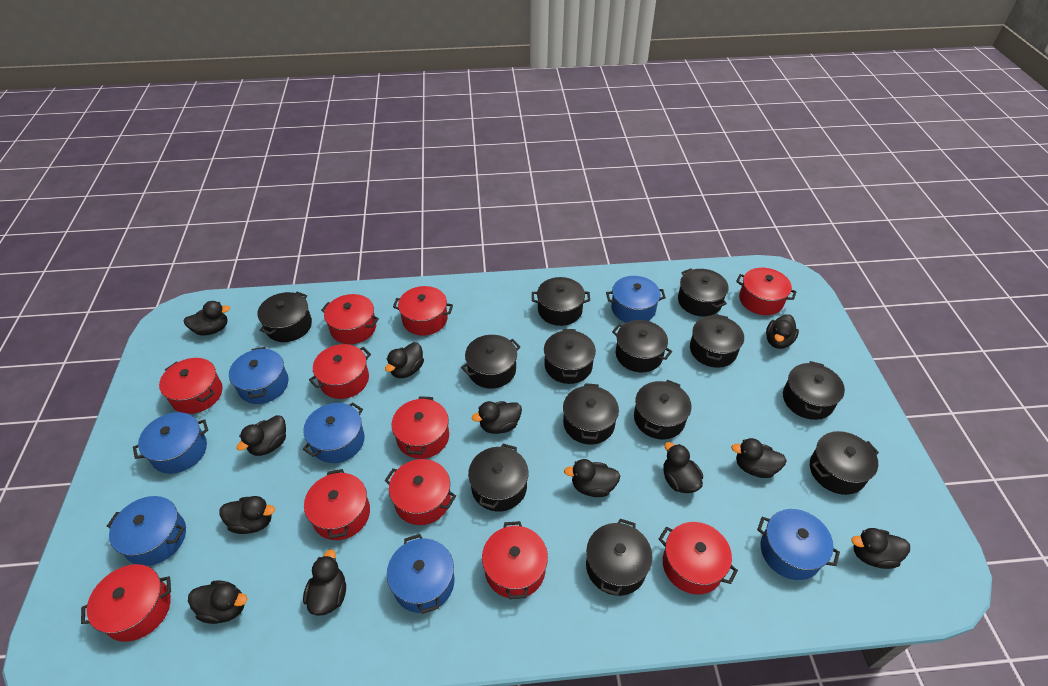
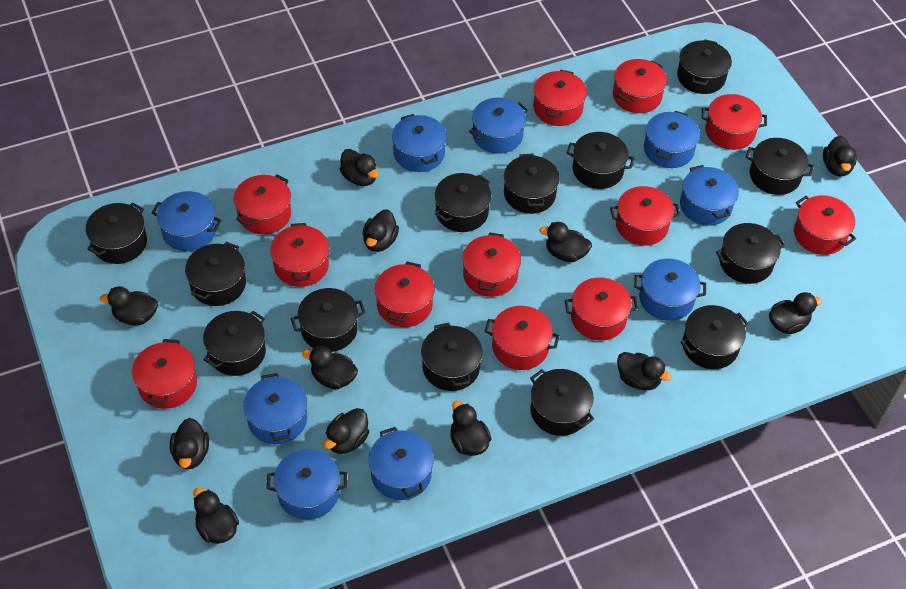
blue pot: 7 -> 9
red pot: 11 -> 12

